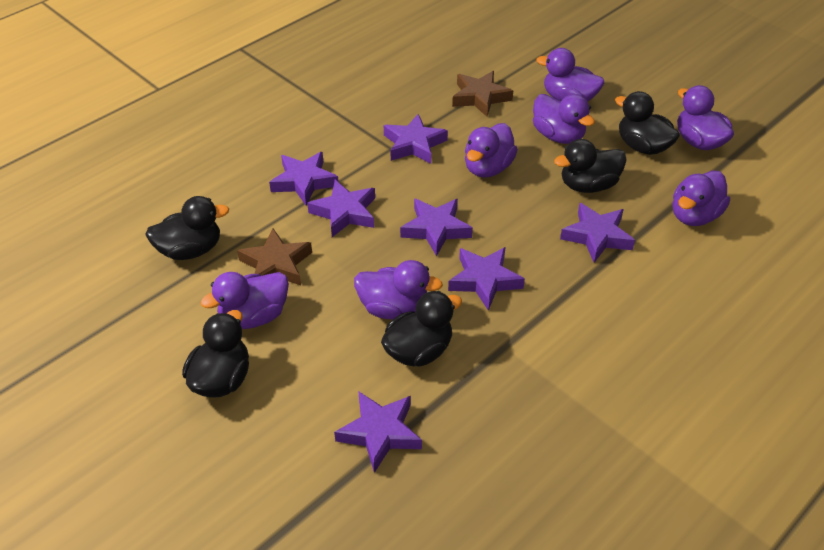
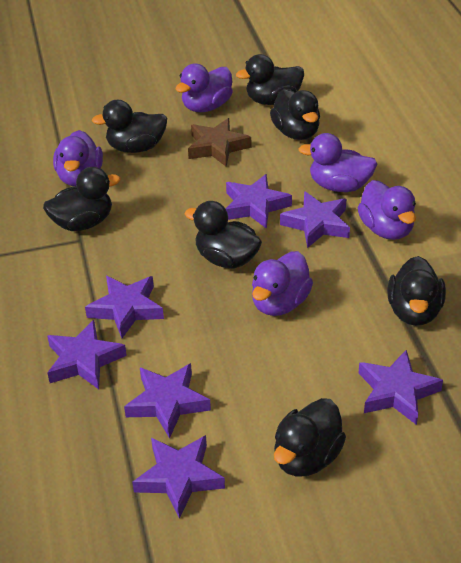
black duck: 5 -> 7
brown star: 2 -> 1
purple duck: 7 -> 5

